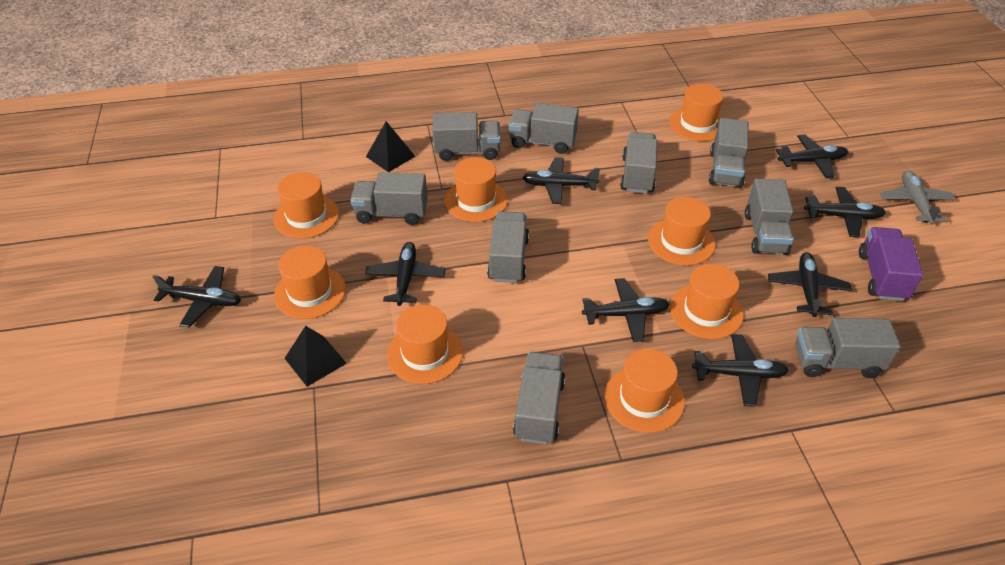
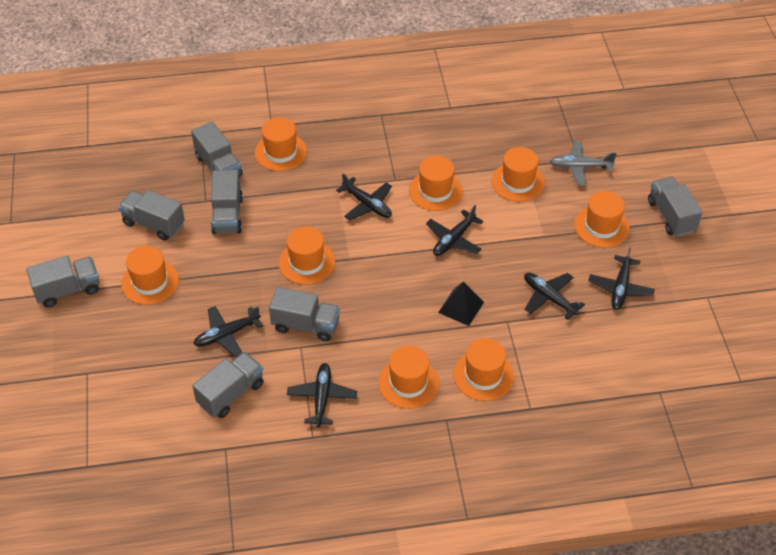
black plane: 8 -> 6
black pyramid: 2 -> 1
grey truck: 9 -> 7
purple truck: 1 -> 0

